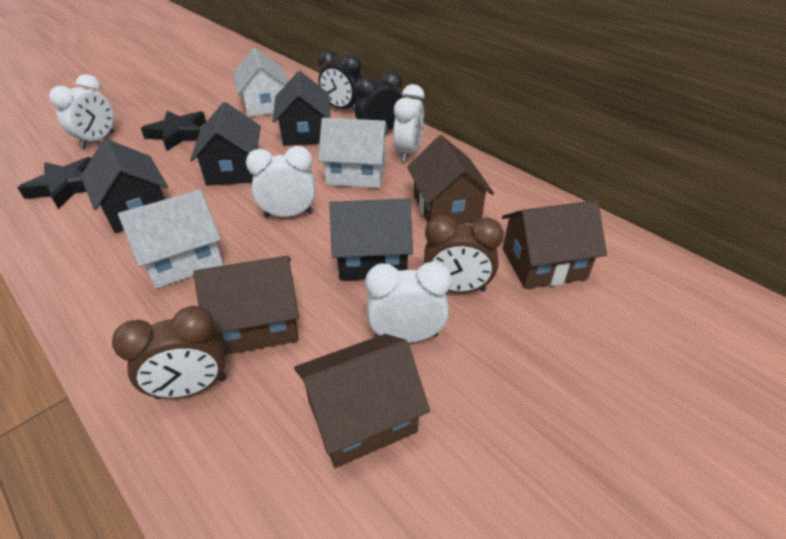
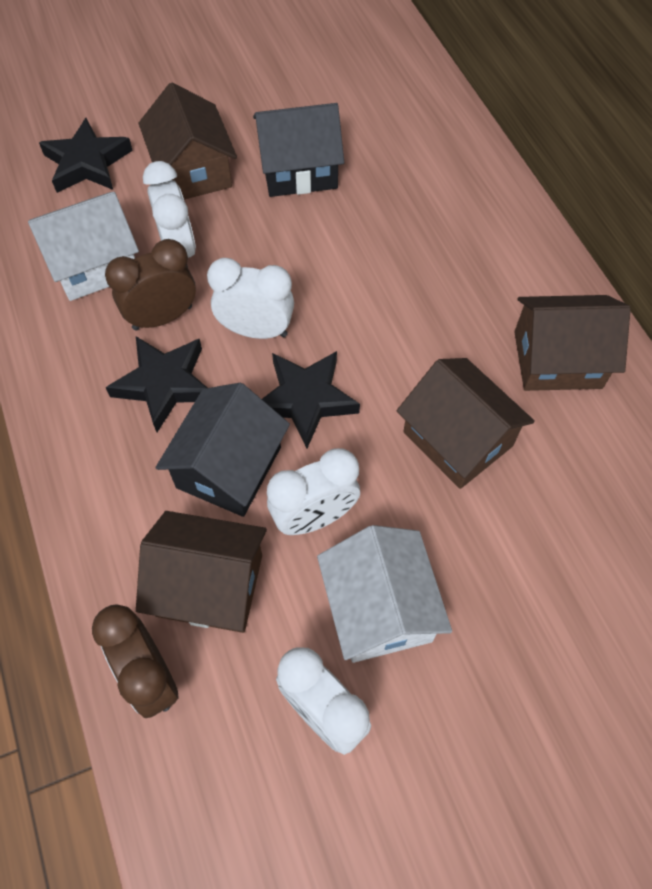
black clock: 2 -> 0
black house: 4 -> 2
black star: 2 -> 3
white house: 3 -> 2

